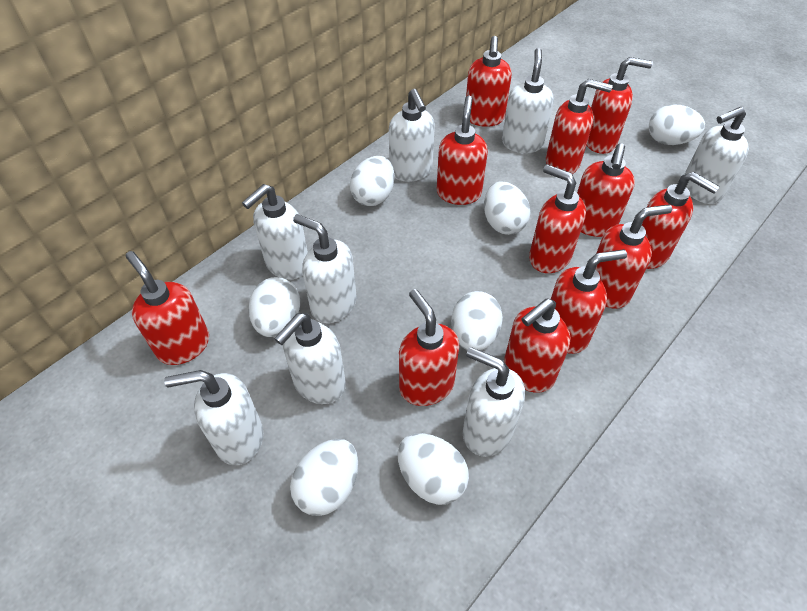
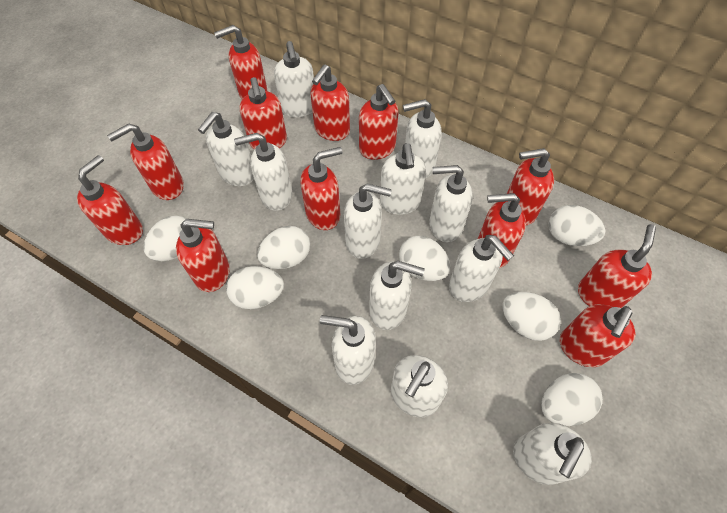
white soap dispenser: 8 -> 12

